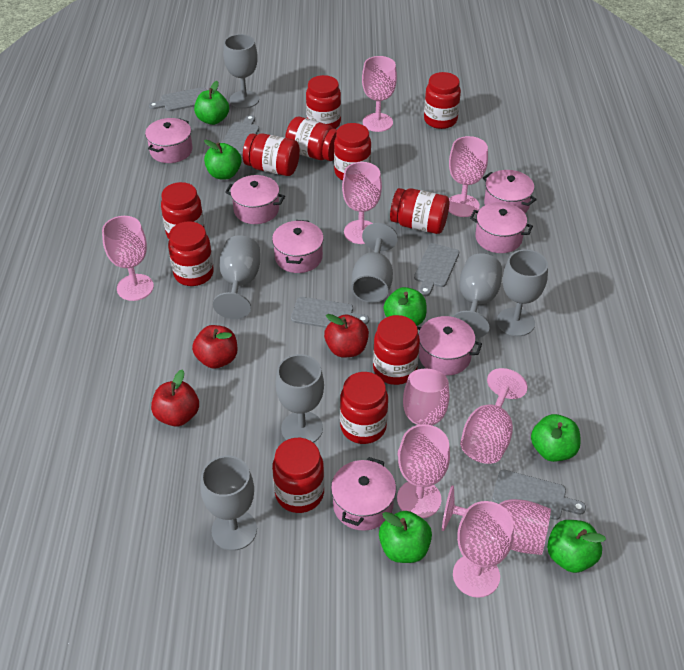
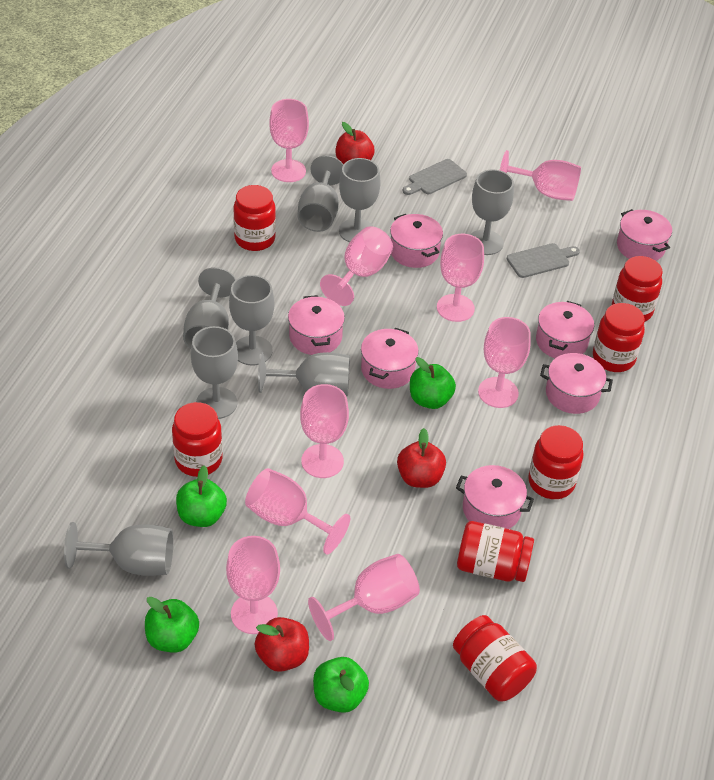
green apple: 6 -> 4
grey cutting board: 5 -> 2
grey goblet: 7 -> 8
red jar: 11 -> 7

